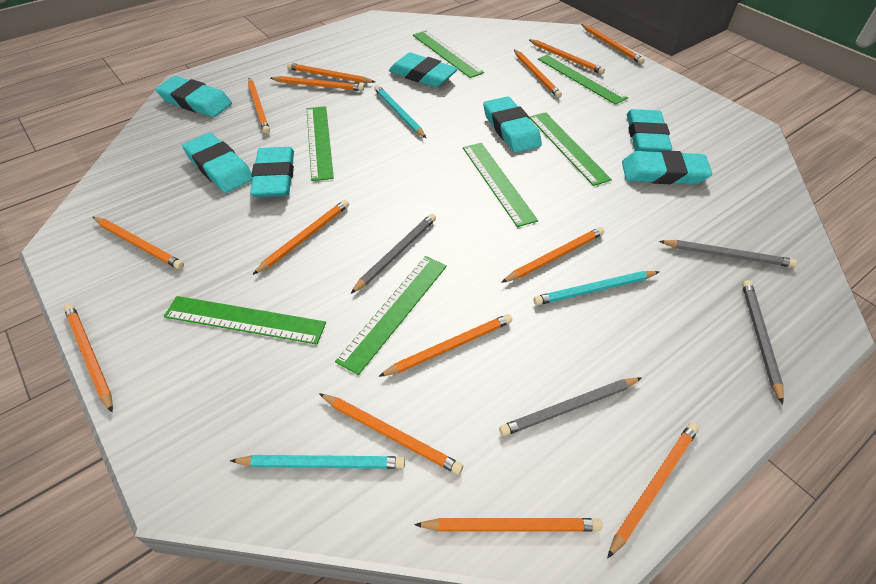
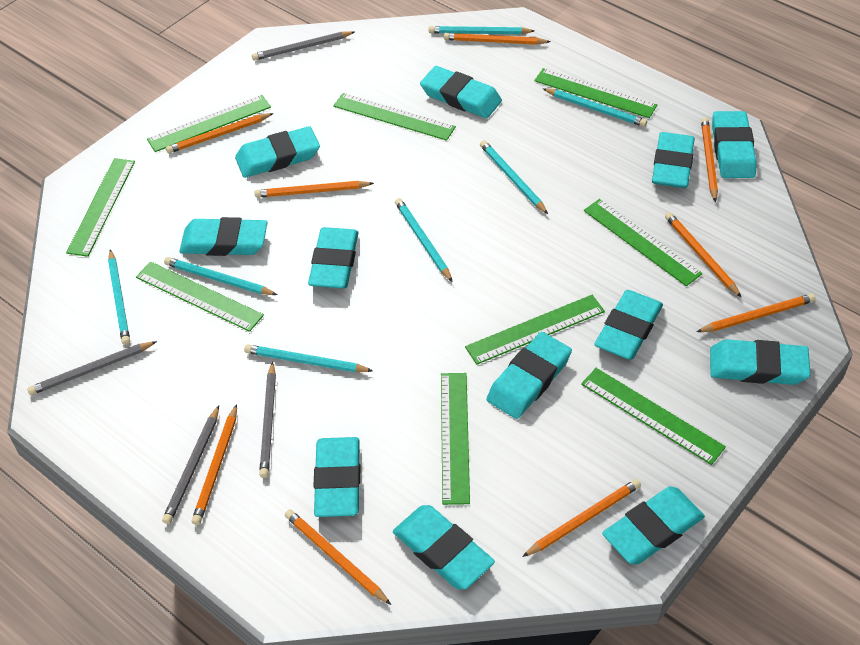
green ruler: 7 -> 9
orange pencil: 14 -> 9
turquoise eraser: 7 -> 12
turquoise pencil: 3 -> 7

